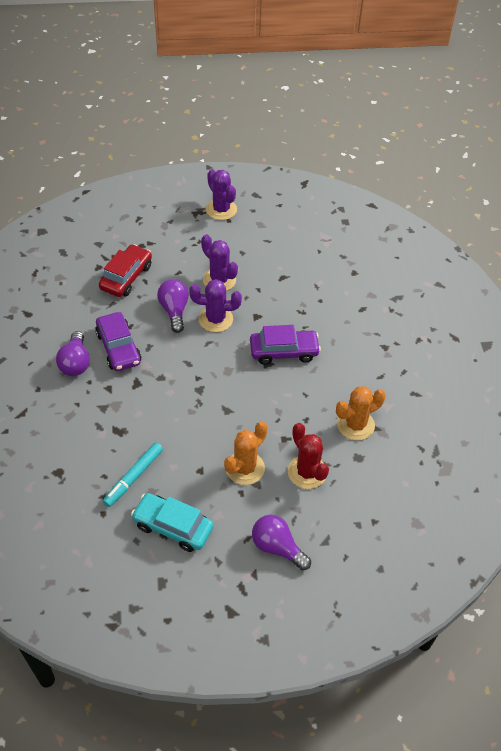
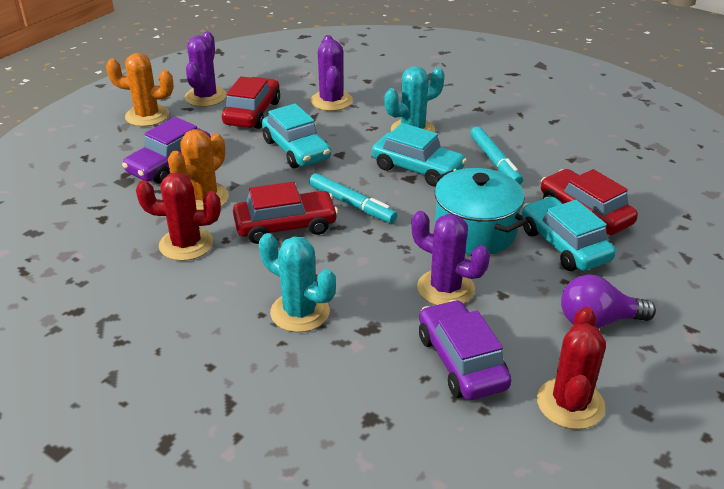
purple light bulb: 3 -> 1
red cactus: 1 -> 2
red car: 1 -> 3
turquoise cactus: 0 -> 2
turquoise car: 1 -> 3
turquoise marker: 1 -> 2
turquoise pot: 0 -> 1

